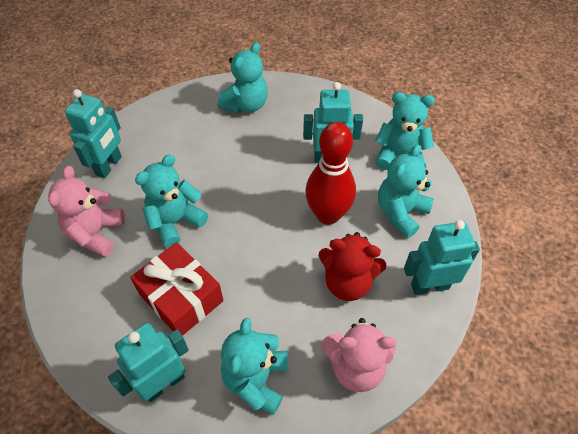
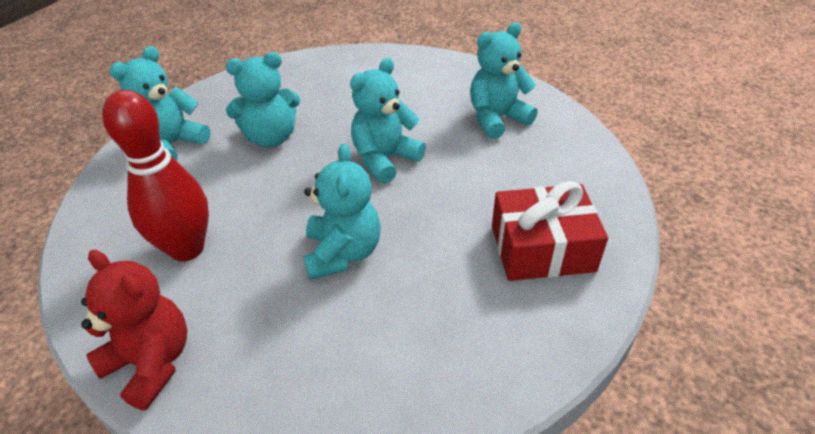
pink teddy bear: 2 -> 0
turquoise robot: 4 -> 0

